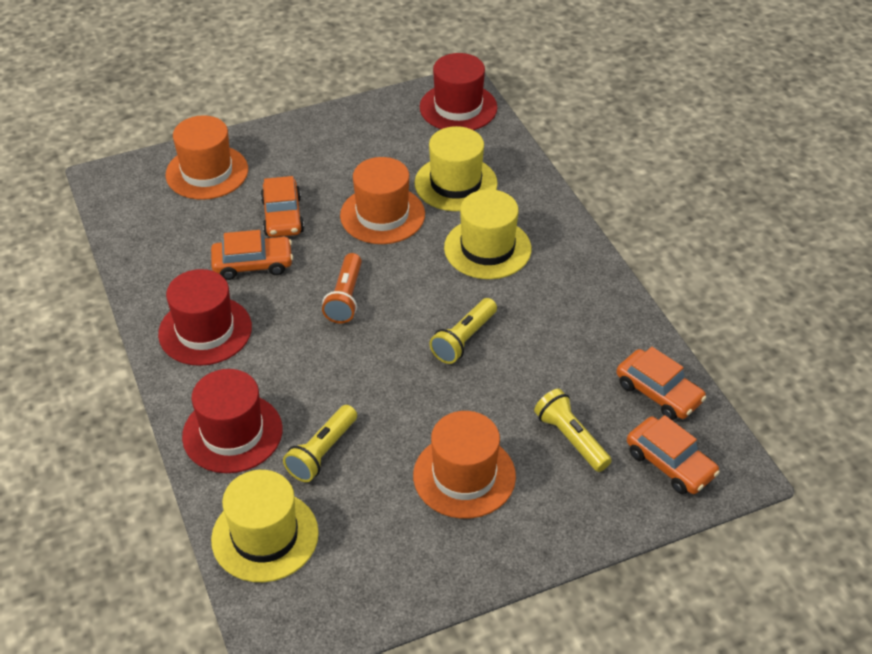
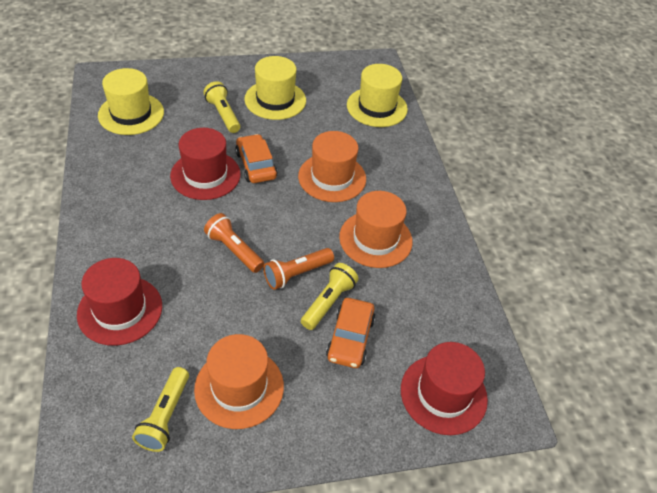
orange car: 4 -> 2
orange flashlight: 1 -> 2

